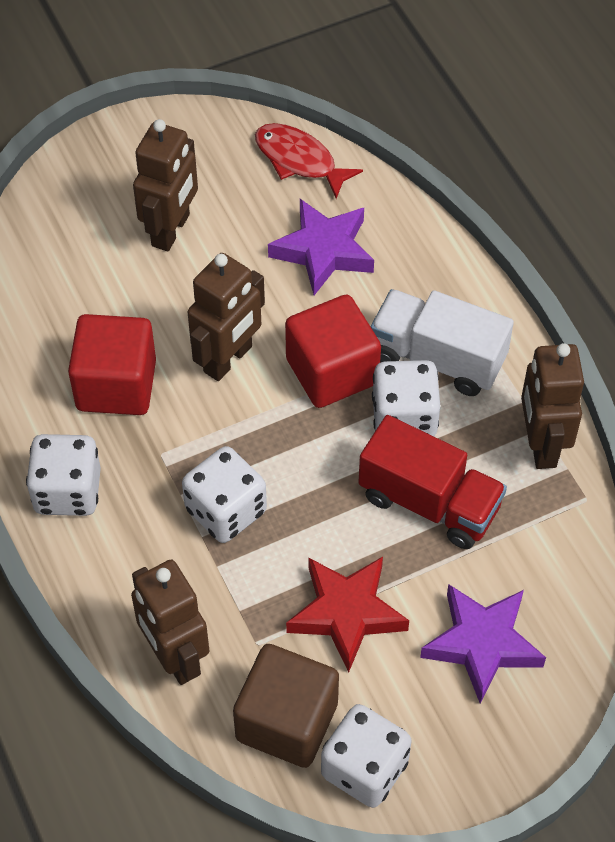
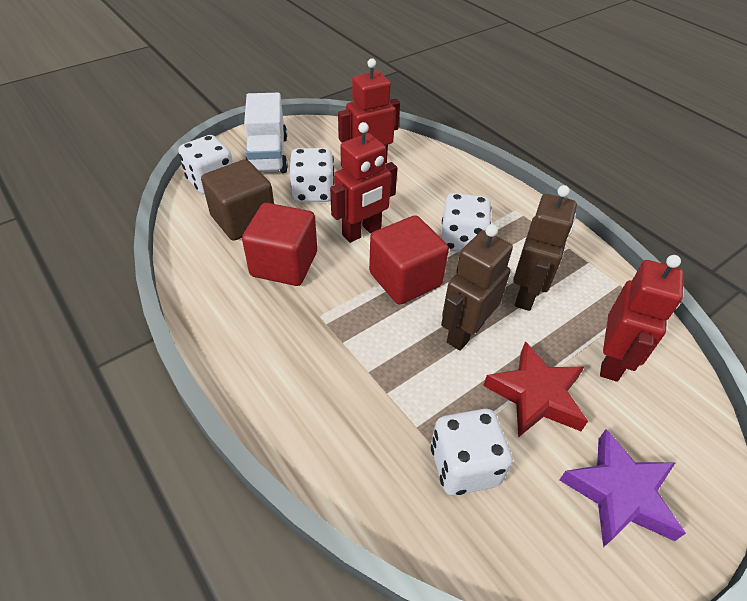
brown robot: 4 -> 2
purple star: 2 -> 1
red fish: 1 -> 0
red robot: 0 -> 3
red truck: 1 -> 0

